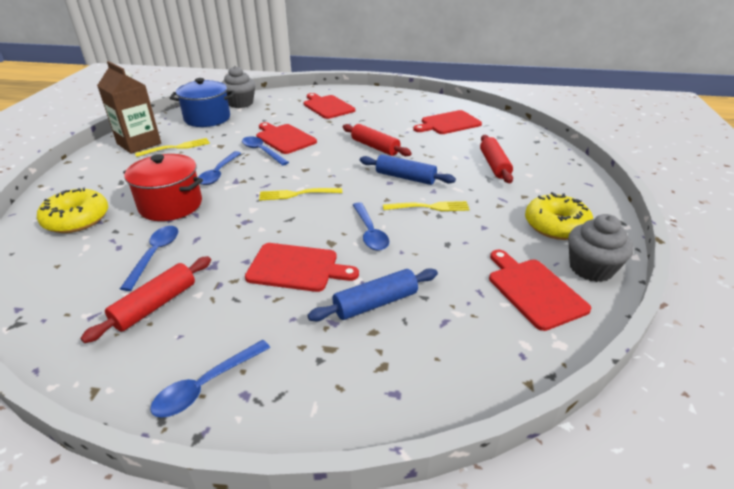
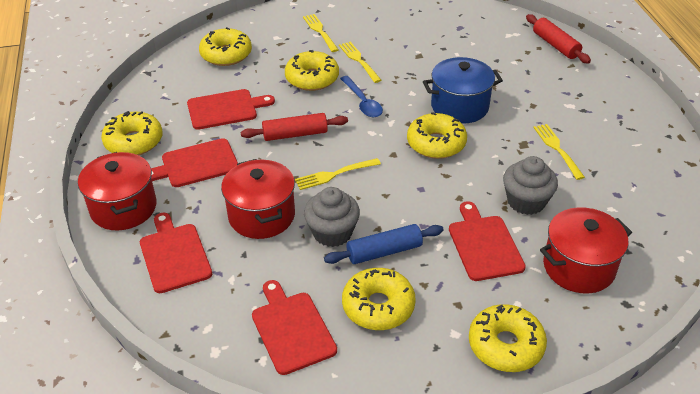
blue rolling pin: 2 -> 1
blue spoon: 5 -> 1
brown carton: 1 -> 0
red pot: 1 -> 3
red rolling pin: 3 -> 2
yellow donut: 2 -> 6
yellow fork: 3 -> 4

